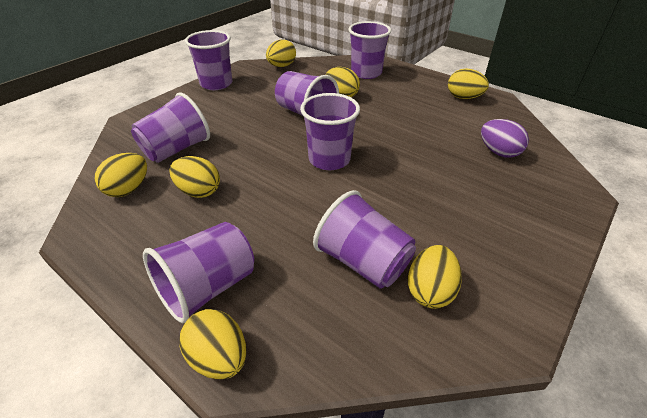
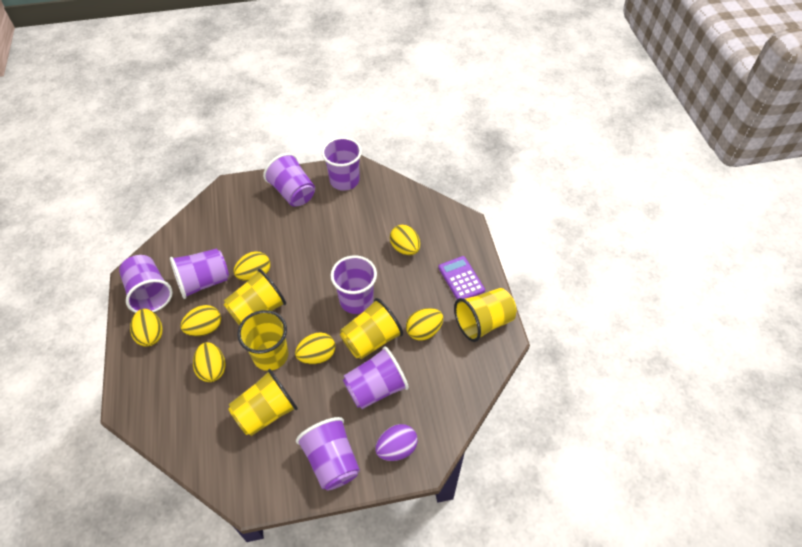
purple calculator: 0 -> 1
yellow cup: 0 -> 5

